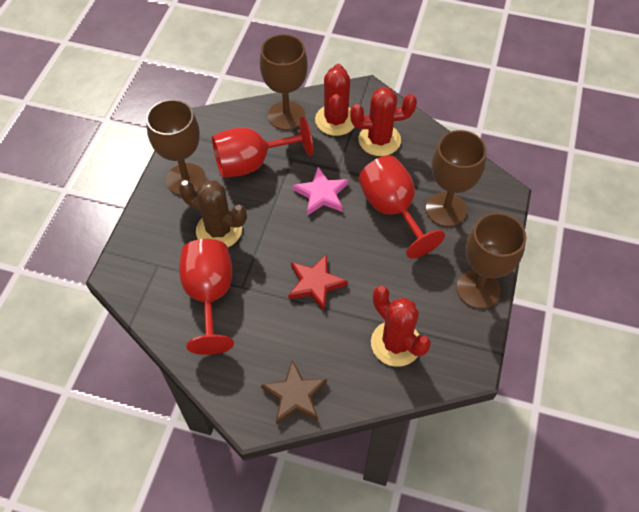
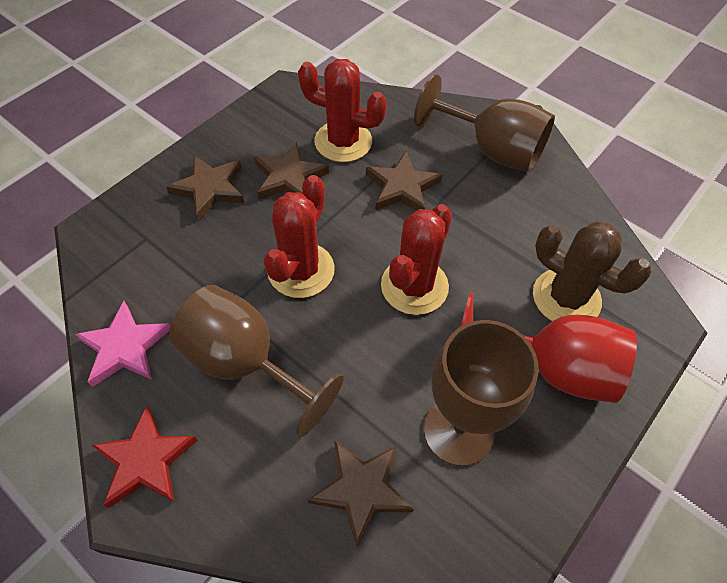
brown goblet: 4 -> 3
brown star: 1 -> 4
red goblet: 3 -> 1

